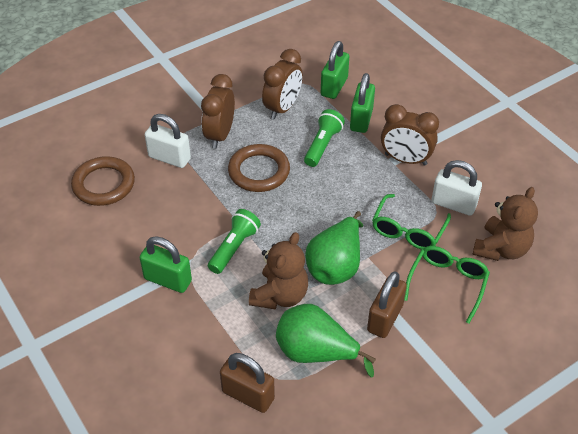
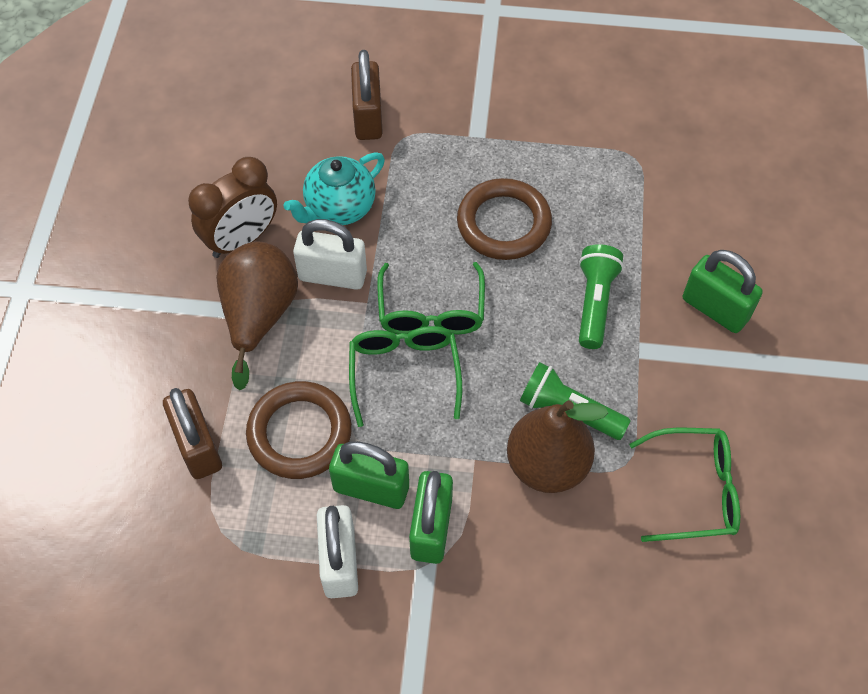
brown clock: 3 -> 1
brown pear: 0 -> 2
brown teddy bear: 2 -> 0
green glasses: 2 -> 3
green pear: 2 -> 0
turquoise teapot: 0 -> 1

